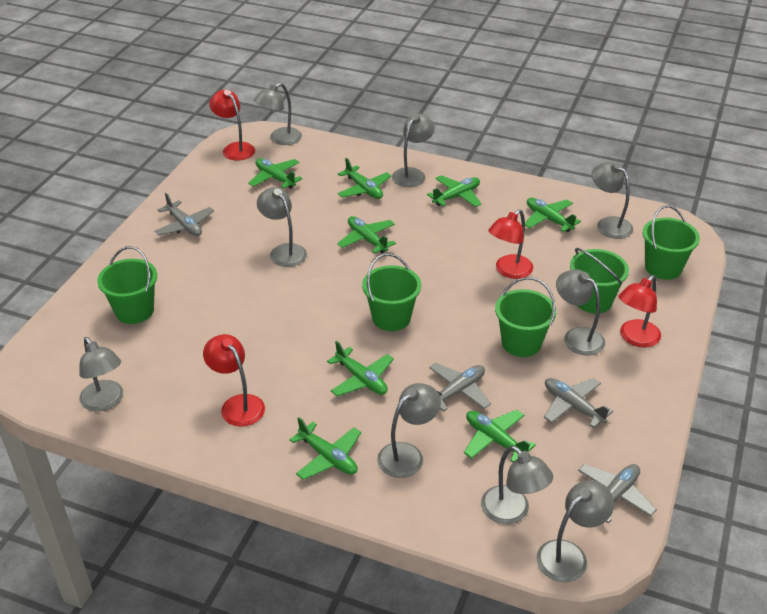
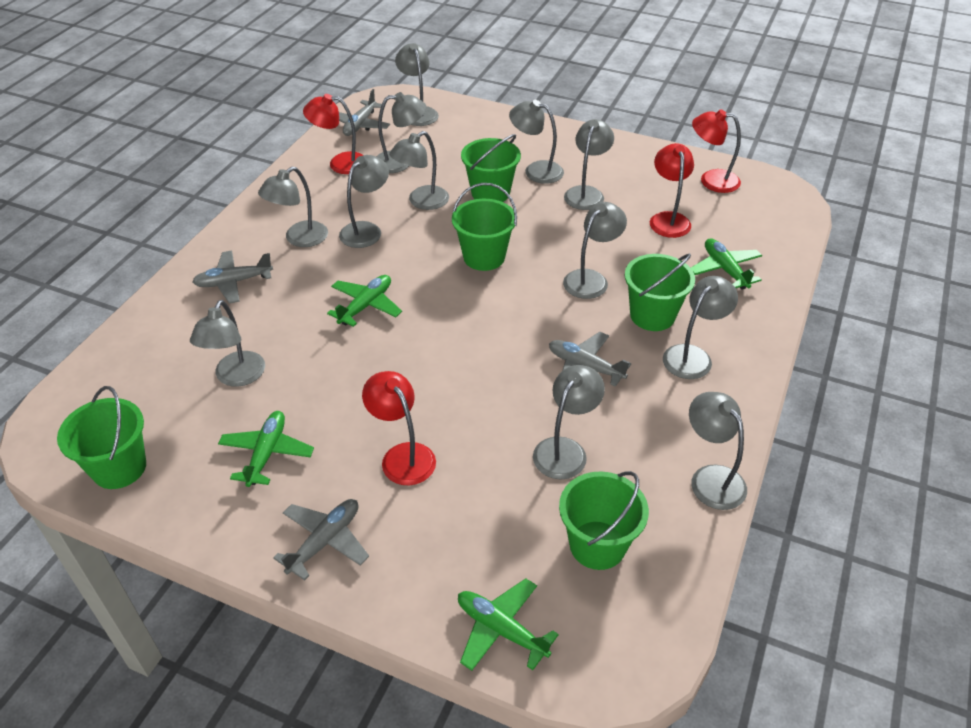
green plane: 8 -> 4
grey lamp: 9 -> 12

